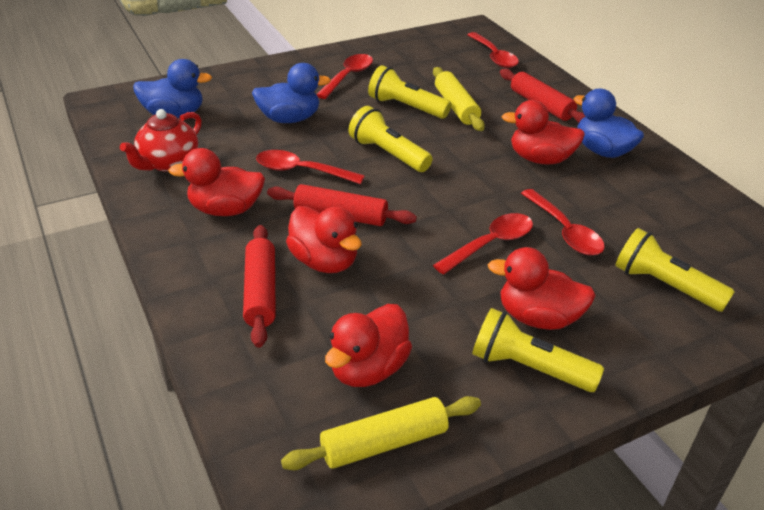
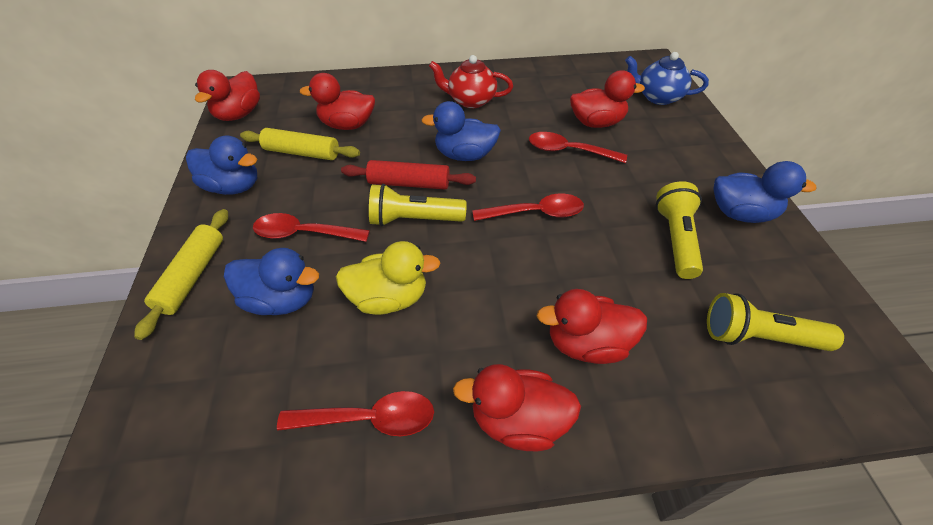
blue duck: 3 -> 4
blue teapot: 0 -> 1
red rolling pin: 3 -> 1
red spoon: 5 -> 4
yellow duck: 0 -> 1
yellow flashlight: 4 -> 3

